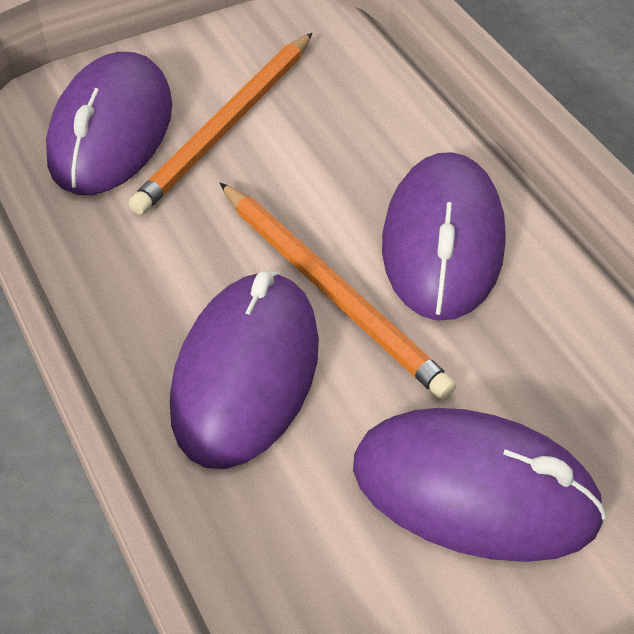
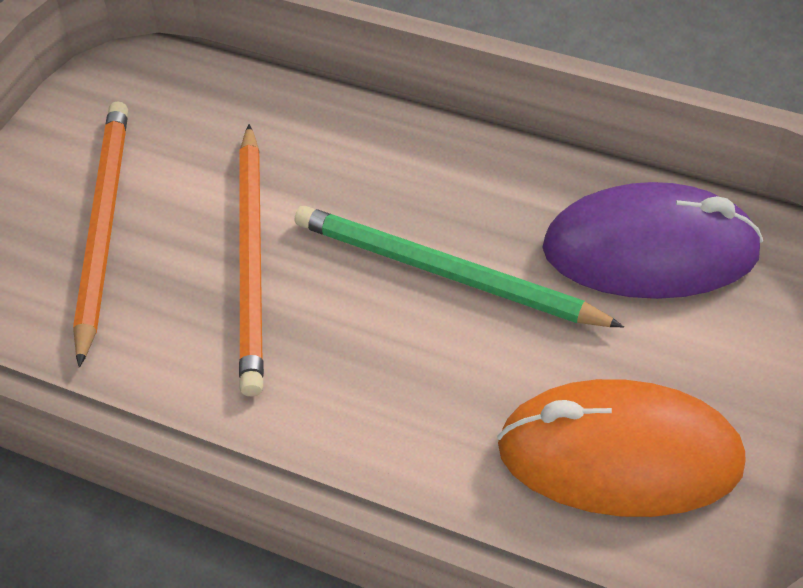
green pencil: 0 -> 1
orange mouse: 0 -> 1
purple mouse: 4 -> 1

